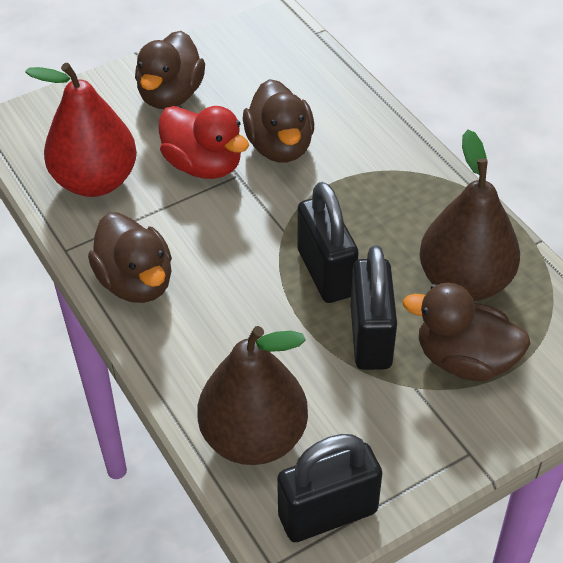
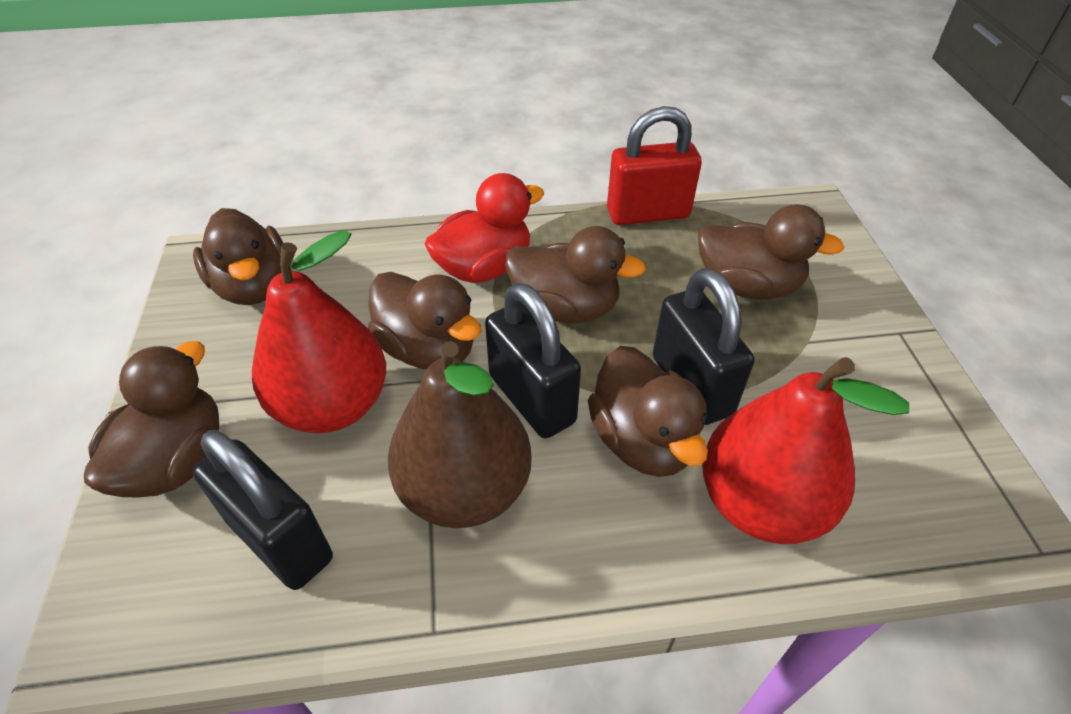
brown duck: 4 -> 6
brown pear: 2 -> 1
red padlock: 0 -> 1
red pear: 1 -> 2

